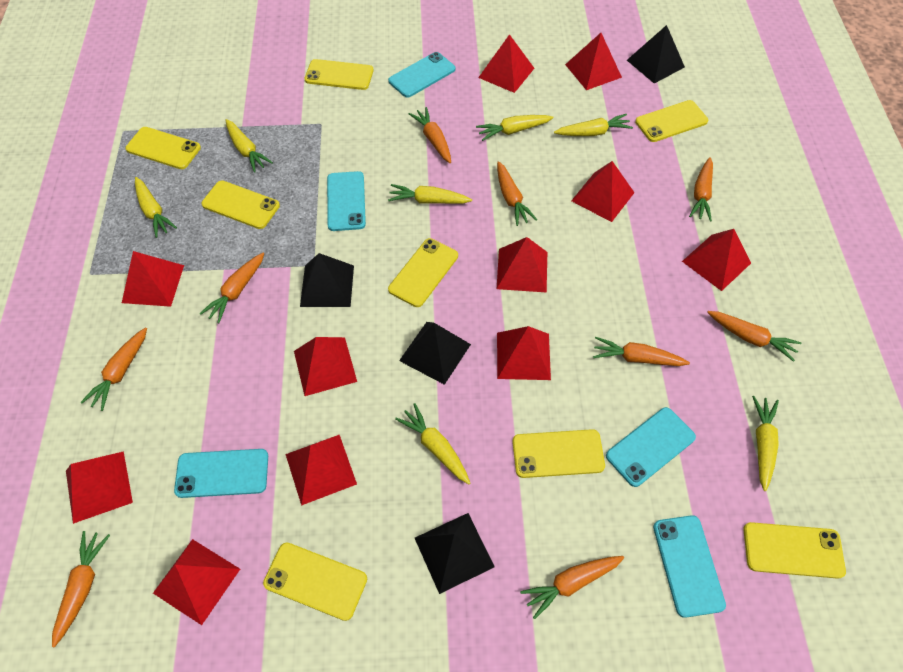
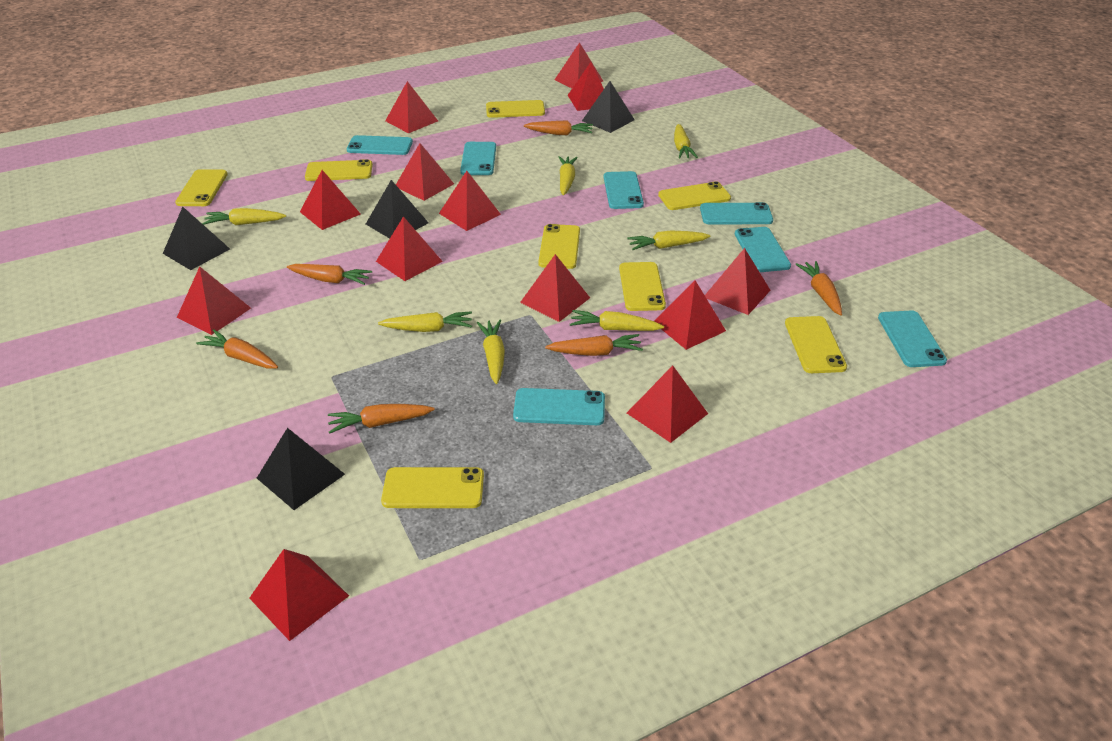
orange carrot: 9 -> 6
red pyramid: 11 -> 13
turquoise phone: 5 -> 7

